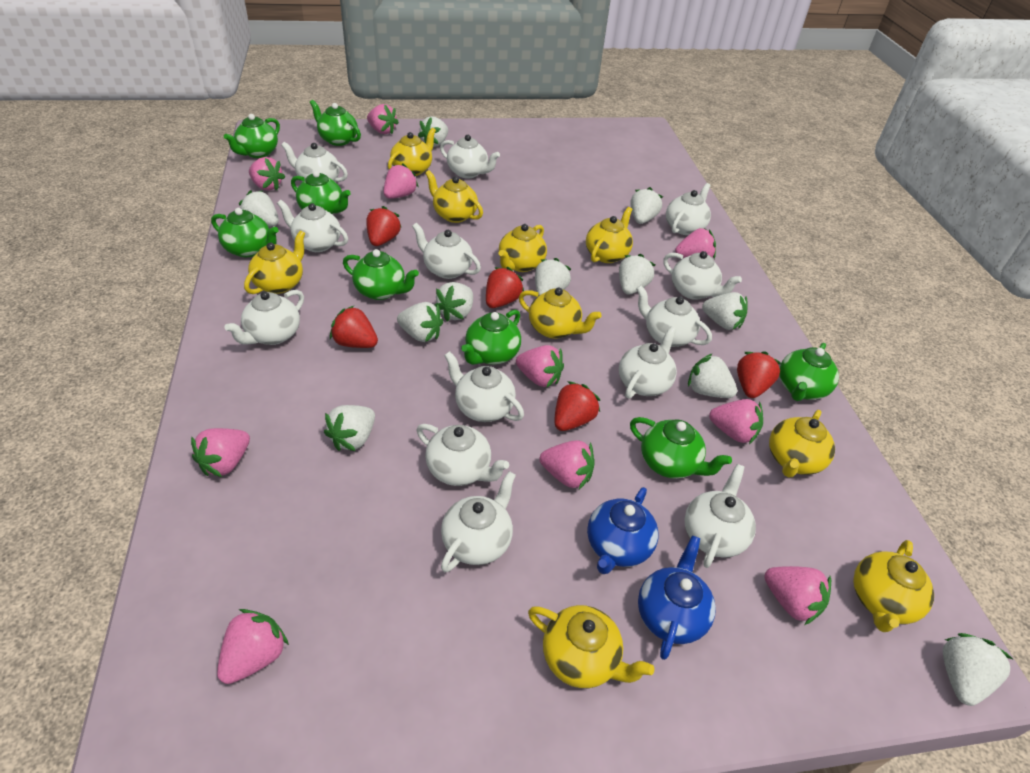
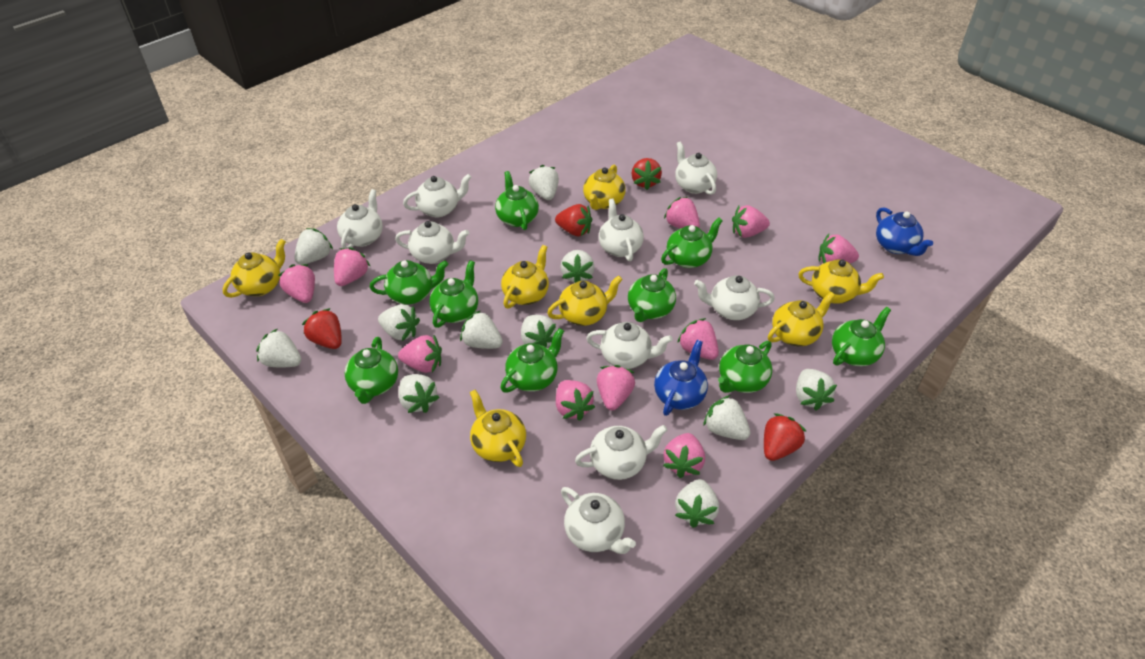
green teapot: 8 -> 9
red strawberry: 5 -> 4
white teapot: 13 -> 9
yellow teapot: 9 -> 7

